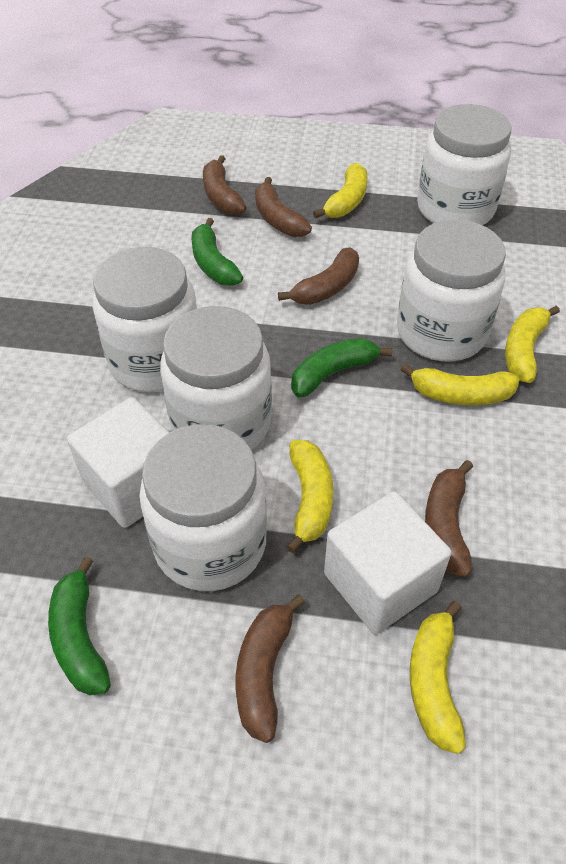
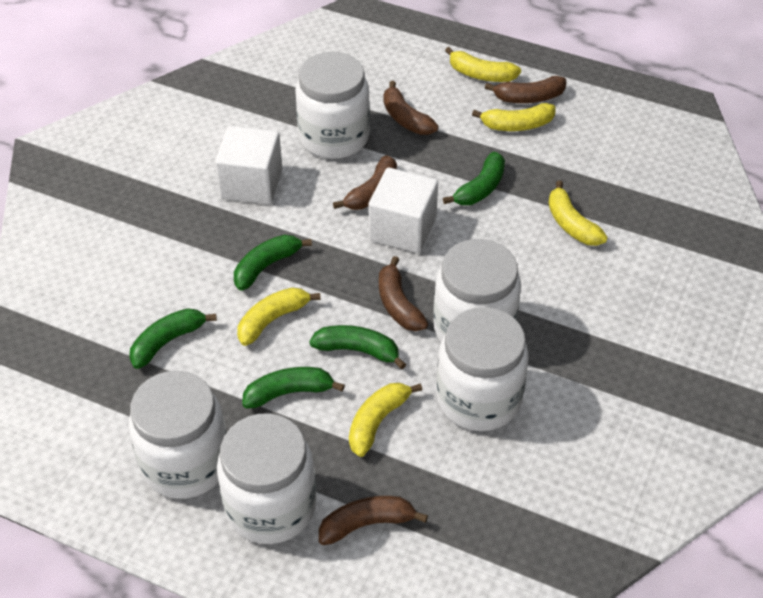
green banana: 3 -> 5

